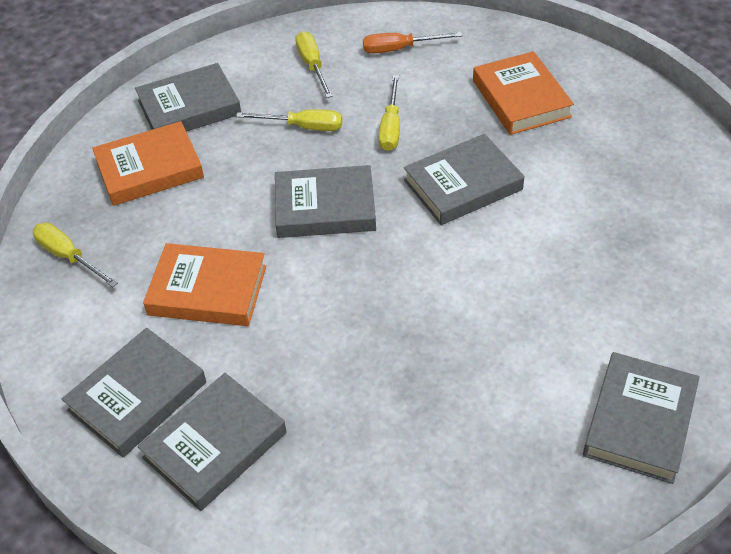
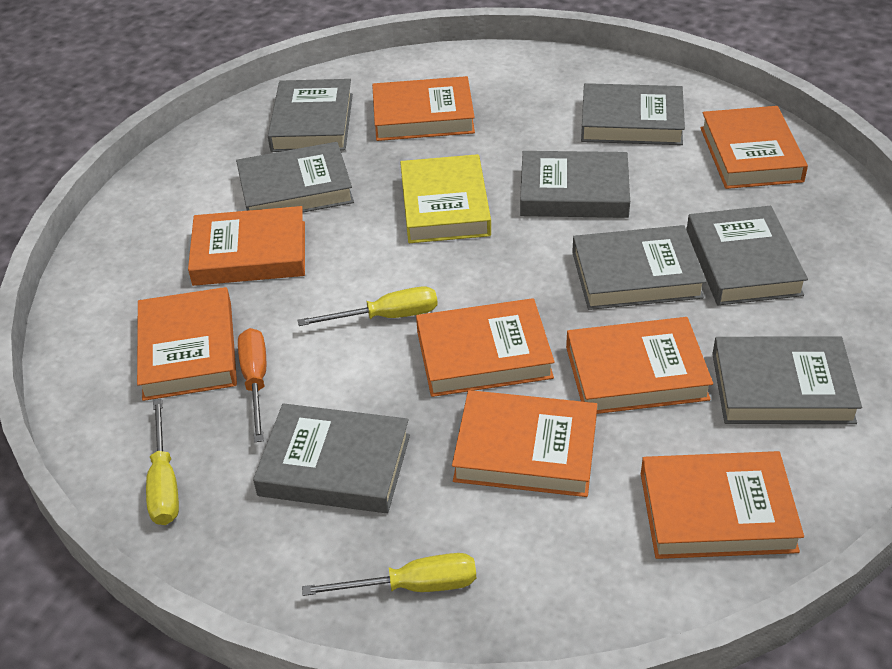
grey book: 6 -> 8
orange book: 3 -> 8
yellow book: 0 -> 1
yellow screwdriver: 4 -> 3

